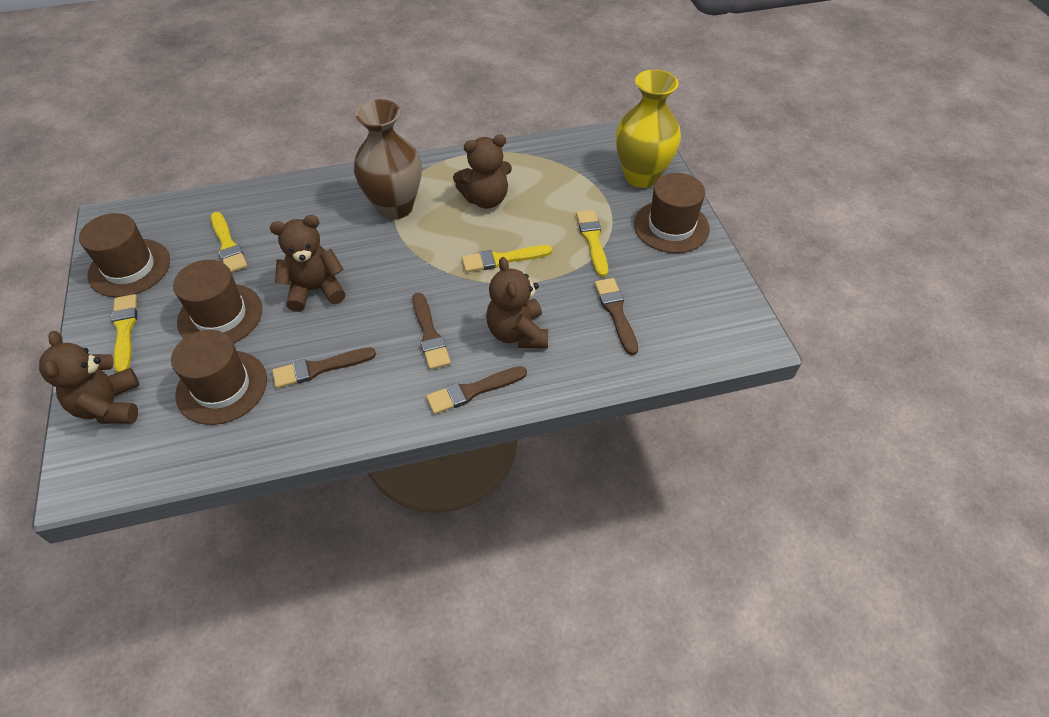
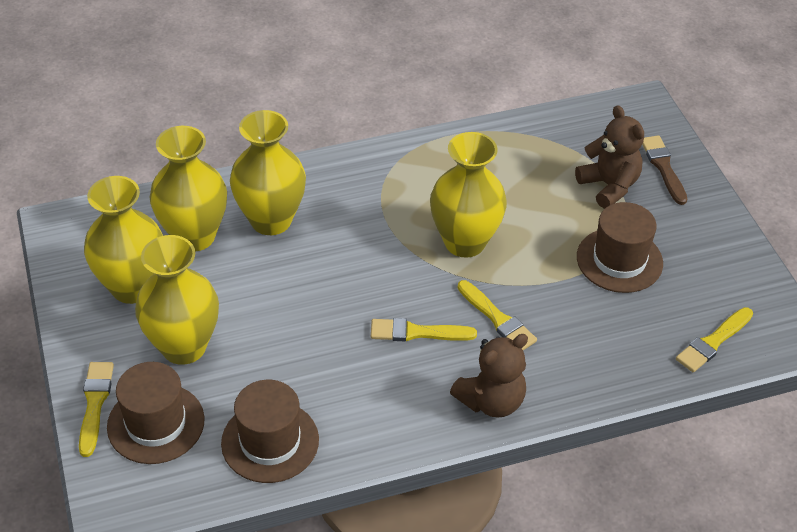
brown brush: 4 -> 1
brown hat: 4 -> 3
brown teddy bear: 4 -> 2
brown vase: 1 -> 0
yellow vase: 1 -> 5

